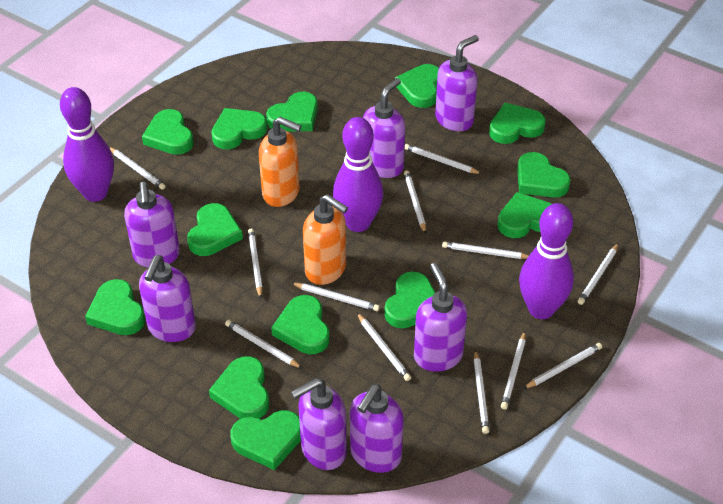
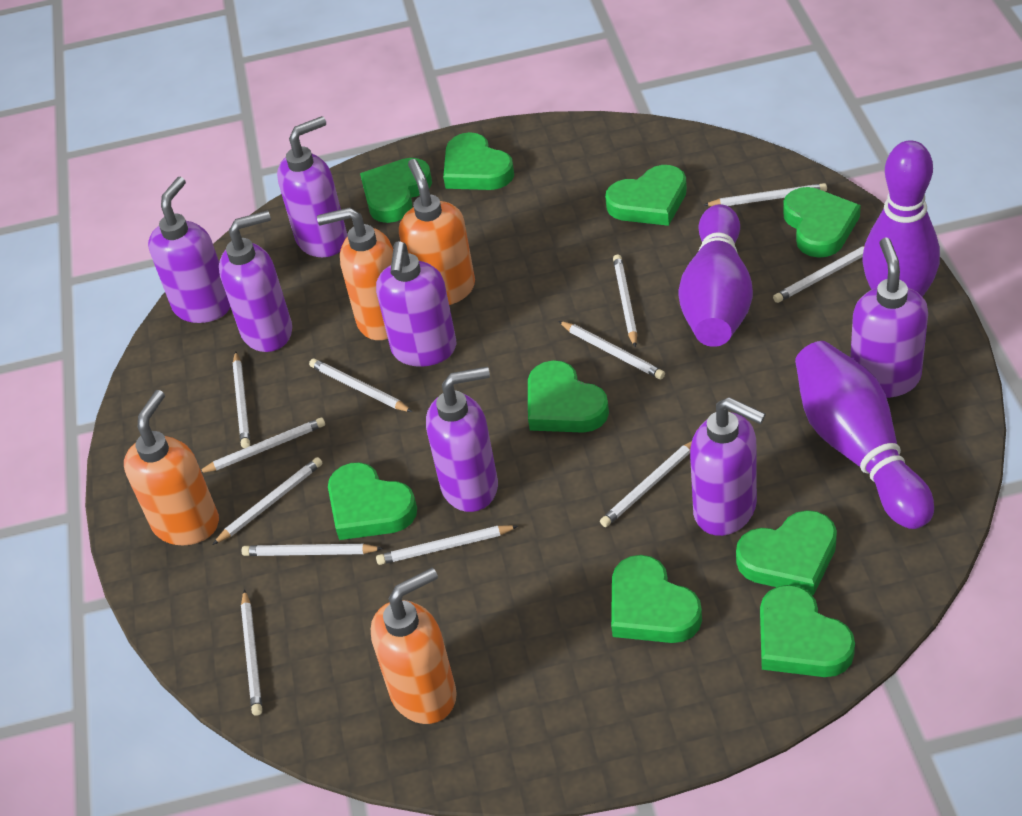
green heart: 13 -> 9
orange soap dispenser: 2 -> 4

